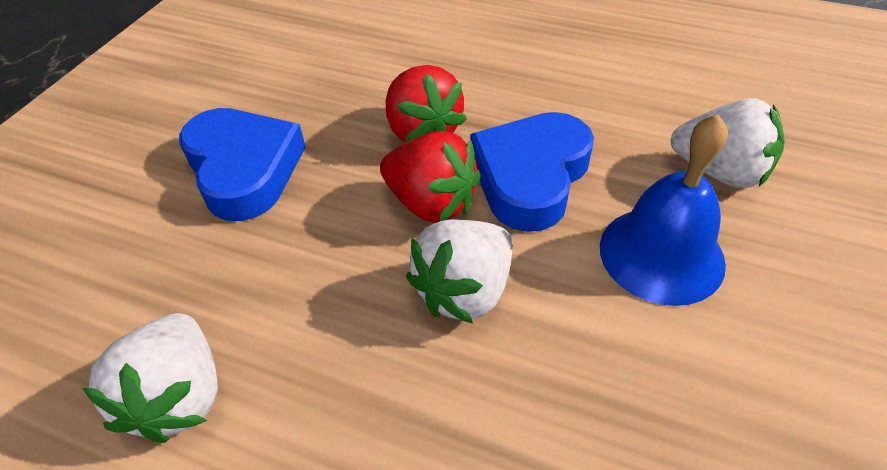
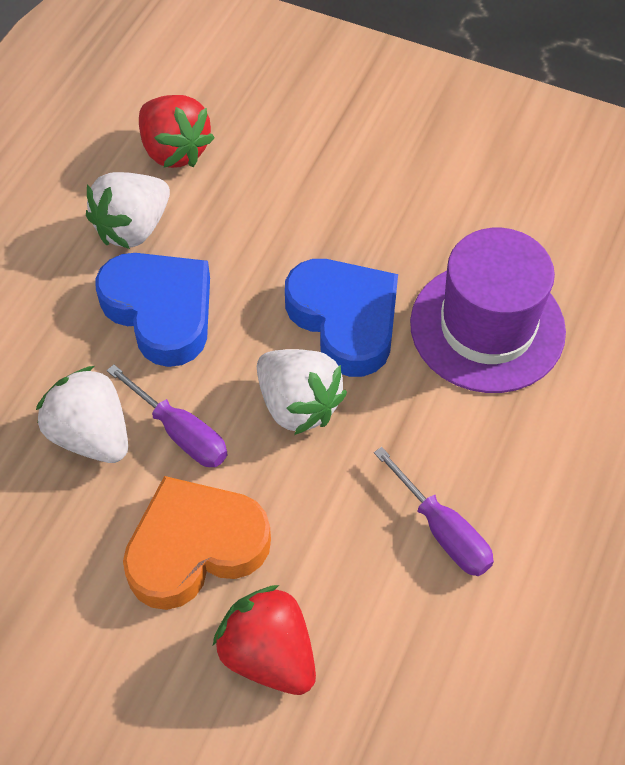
blue bell: 1 -> 0
orange heart: 0 -> 1
purple hat: 0 -> 1
purple screwdriver: 0 -> 2

